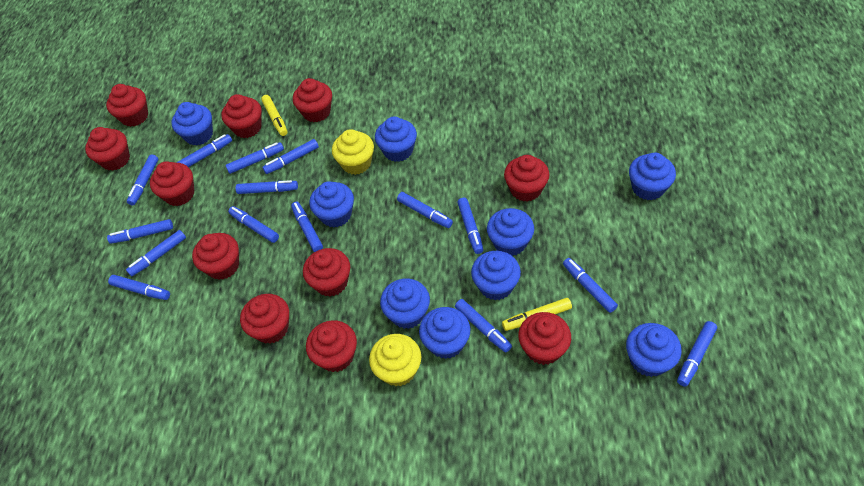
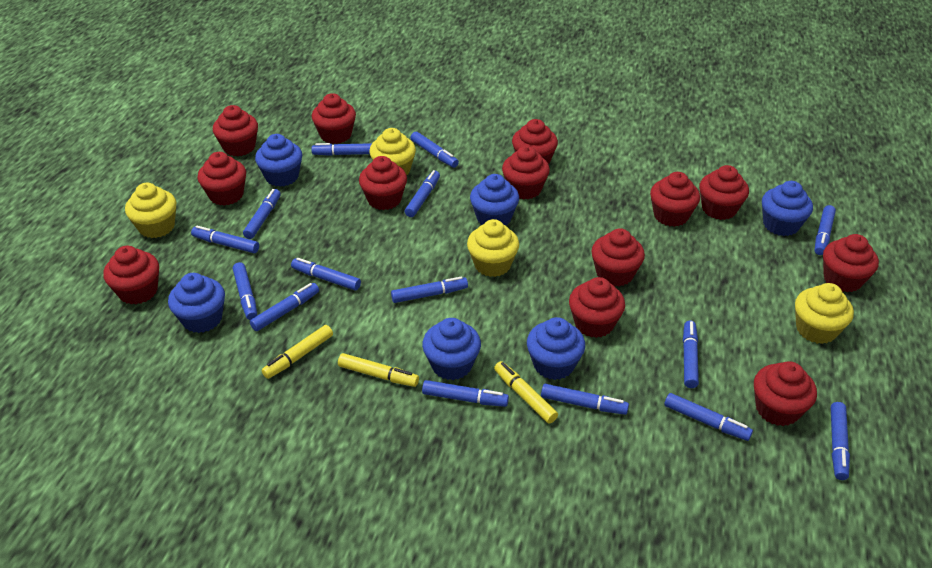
blue cupcake: 9 -> 6
red cupcake: 11 -> 13
yellow cupcake: 2 -> 4
yellow marker: 2 -> 3

